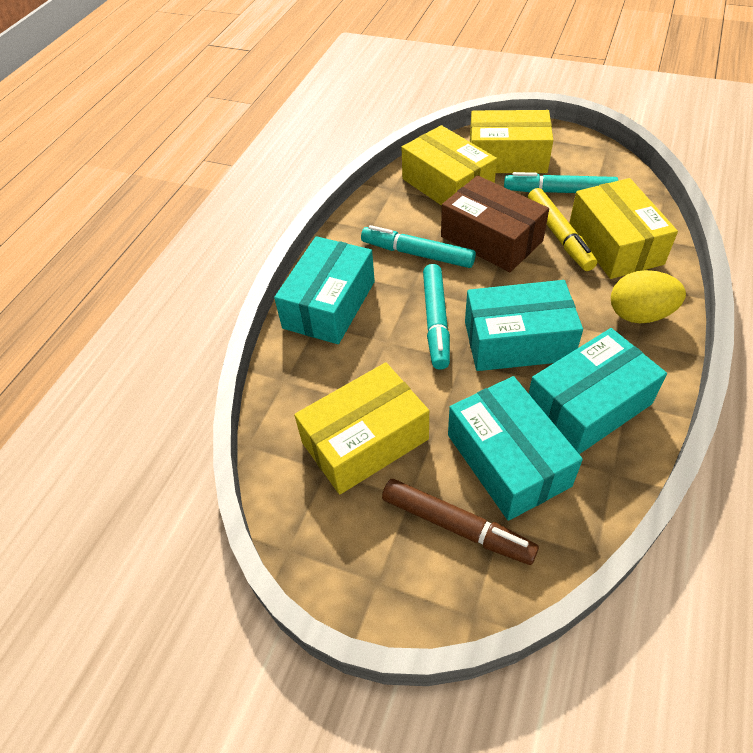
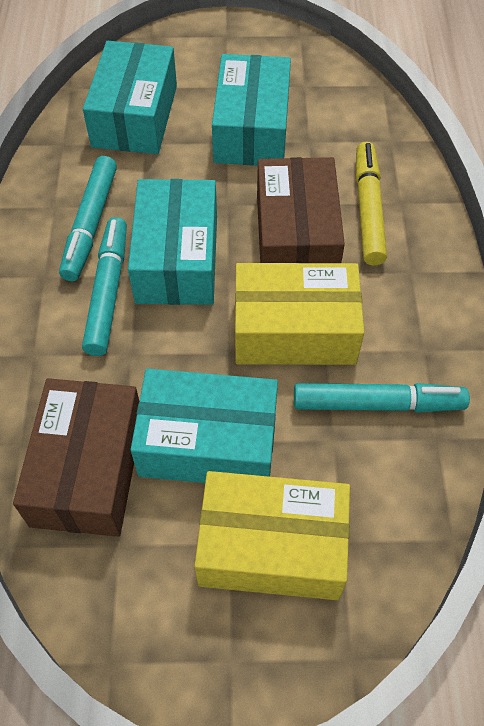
brown box: 1 -> 2
brown marker: 1 -> 0
yellow box: 4 -> 2
yellow egg: 1 -> 0

